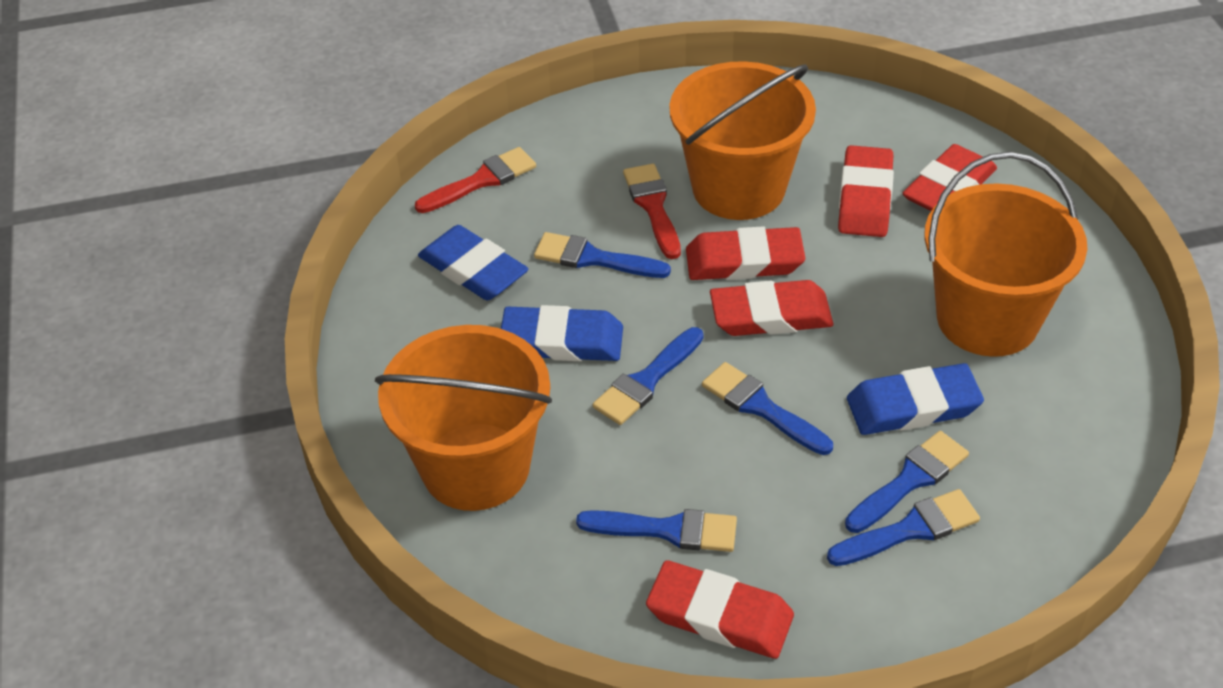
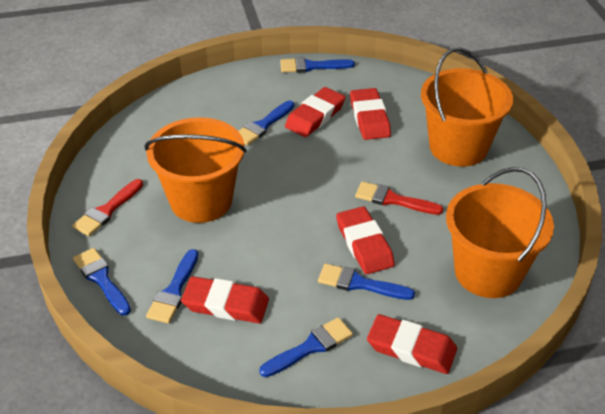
blue eraser: 3 -> 0

